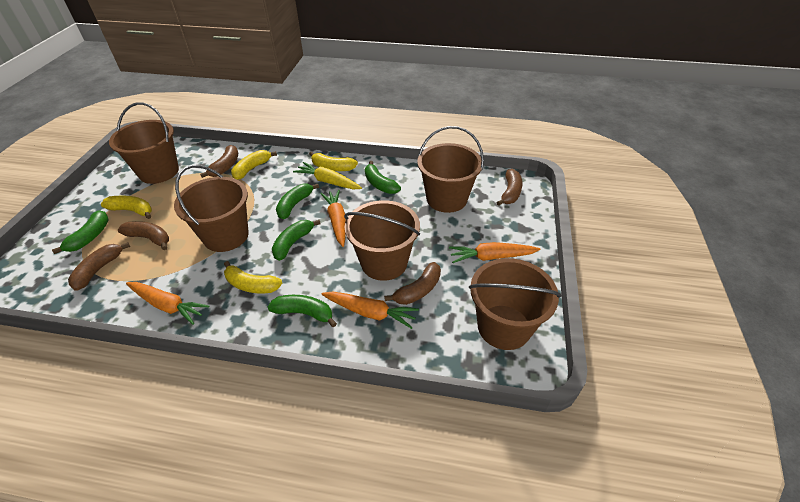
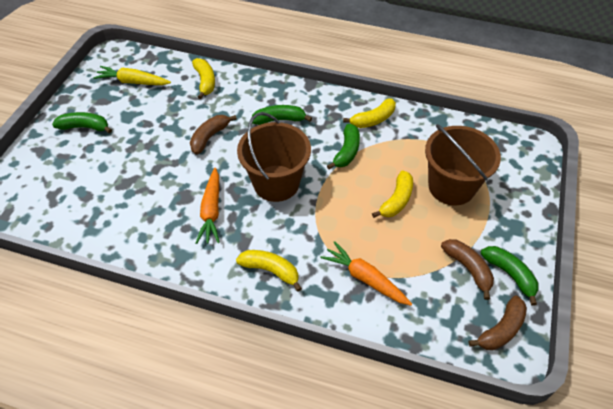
brown banana: 5 -> 3
brown bucket: 5 -> 2
green banana: 5 -> 4
orange carrot: 4 -> 2

